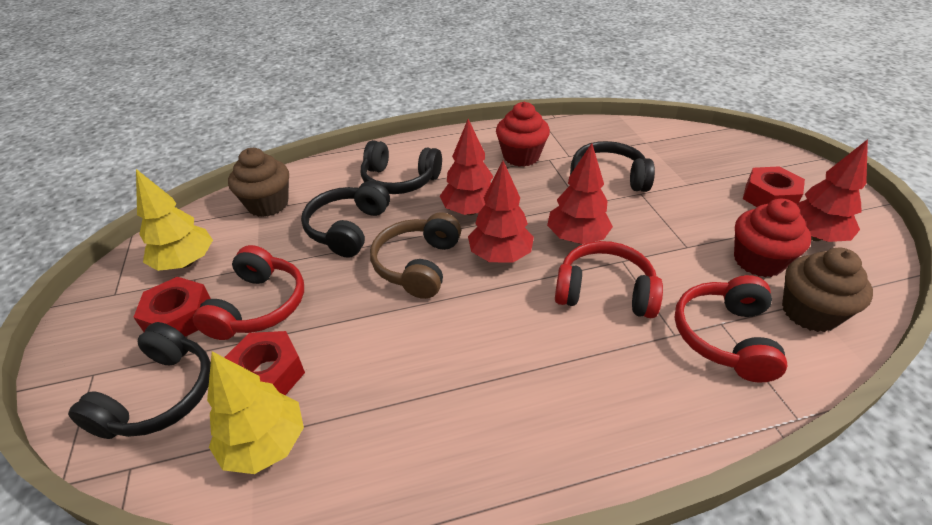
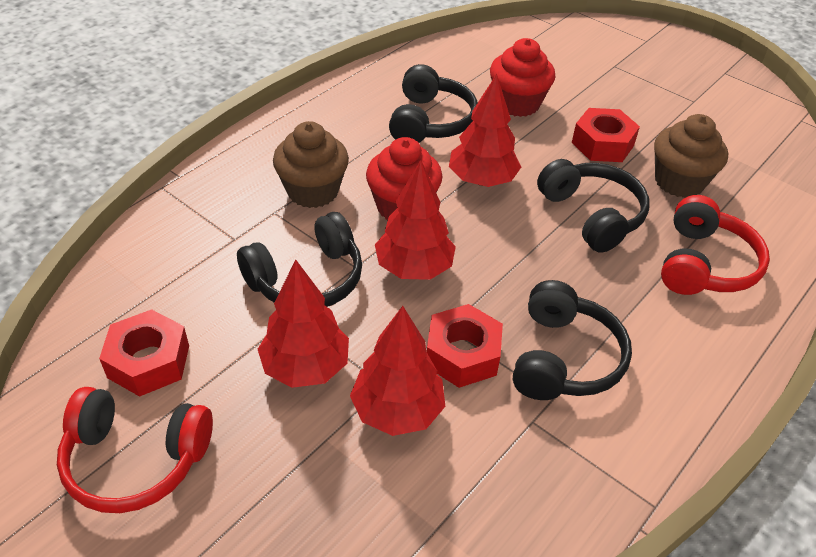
brown headphones: 1 -> 0
red headphones: 3 -> 2
yellow tree: 2 -> 0

